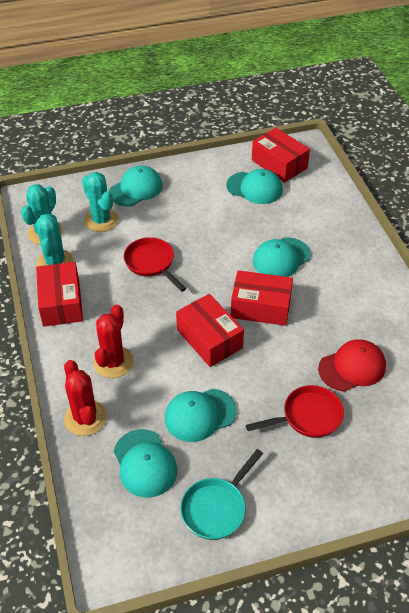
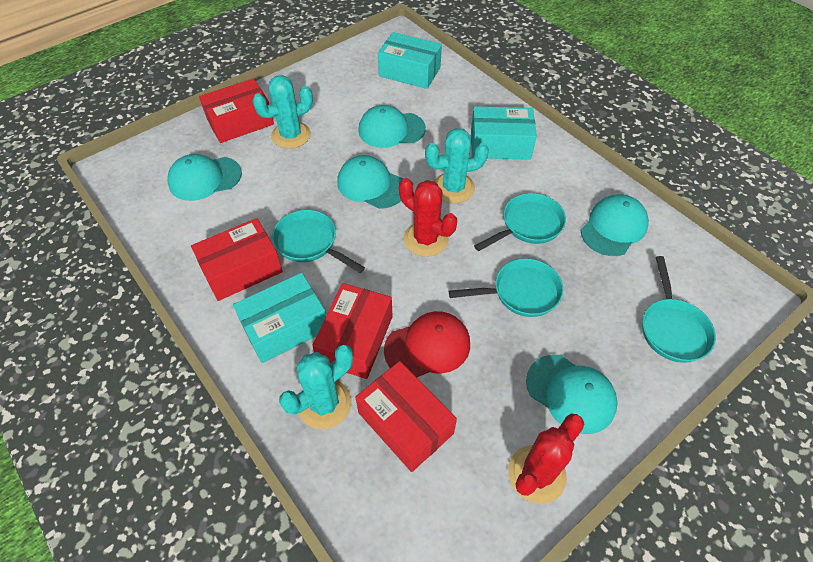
red pan: 2 -> 0
turquoise box: 0 -> 3
turquoise pan: 1 -> 4

